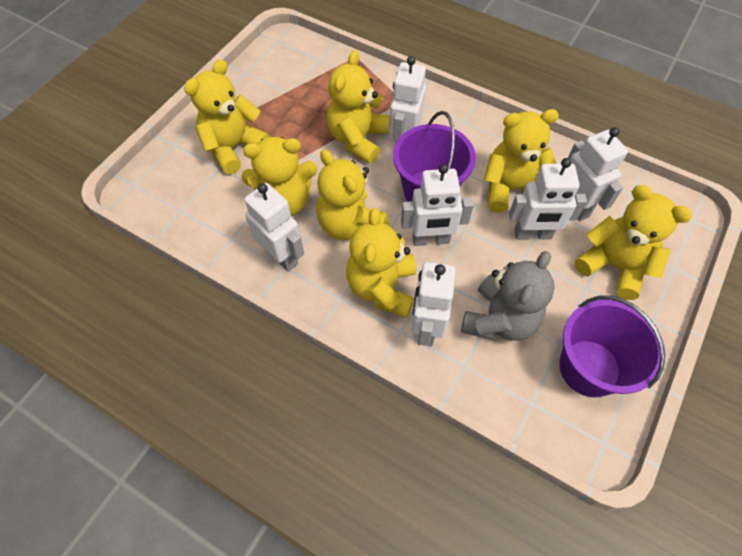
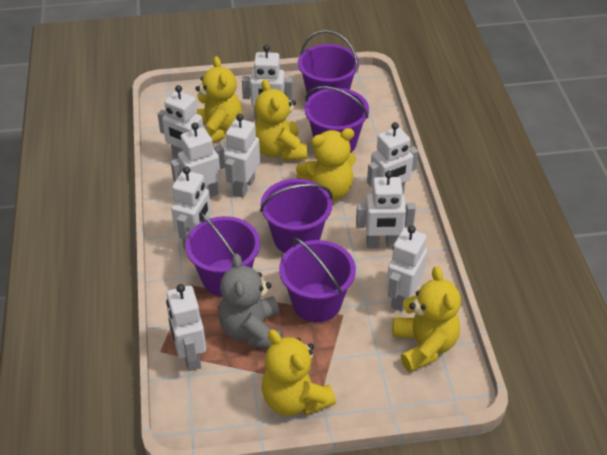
purple bucket: 2 -> 5
white robot: 6 -> 9
yellow teddy bear: 7 -> 5

